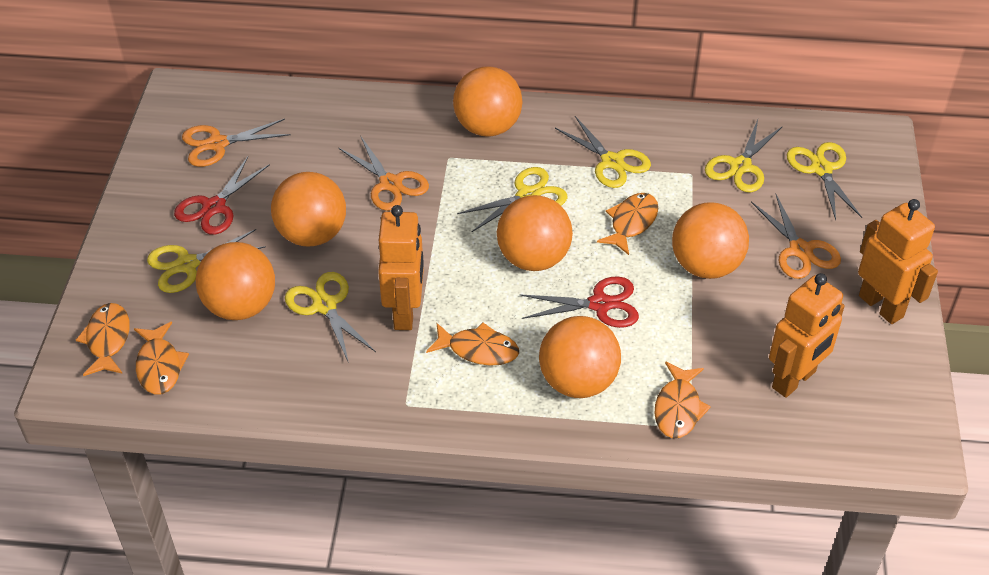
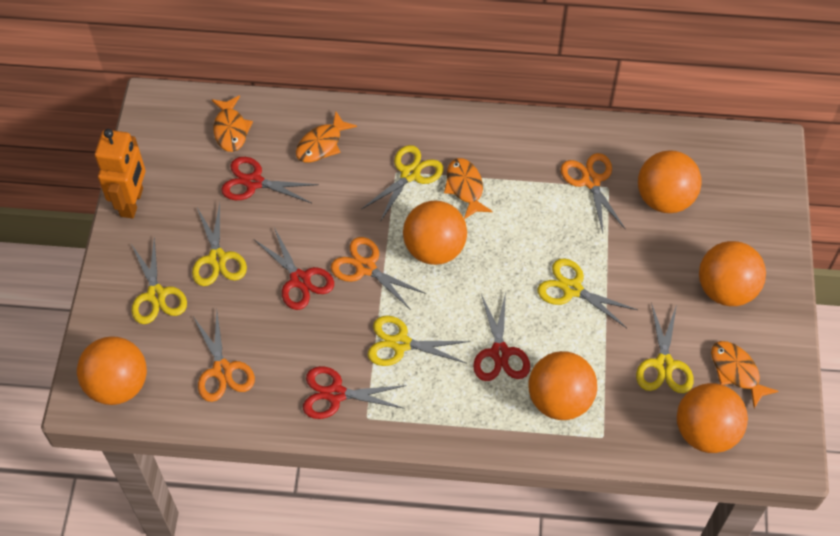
orange fish: 5 -> 4
orange robot: 3 -> 1
red scissors: 2 -> 4

